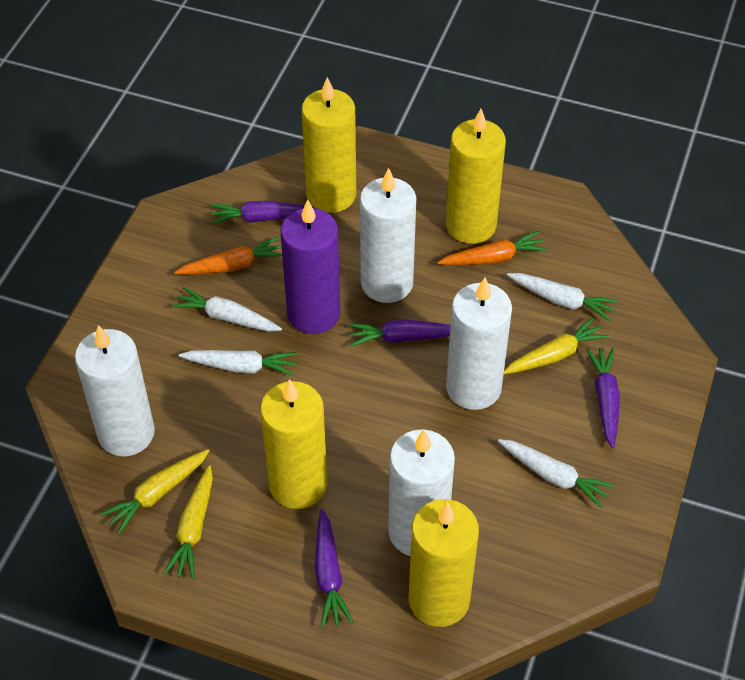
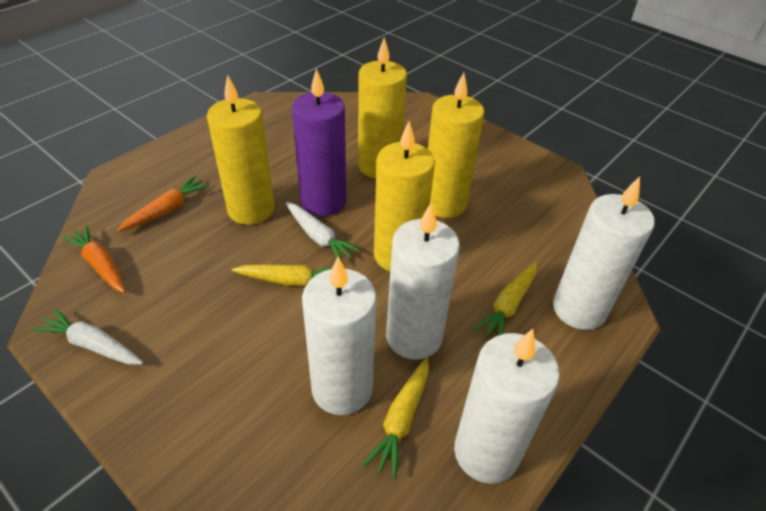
purple carrot: 4 -> 0
white carrot: 4 -> 2

